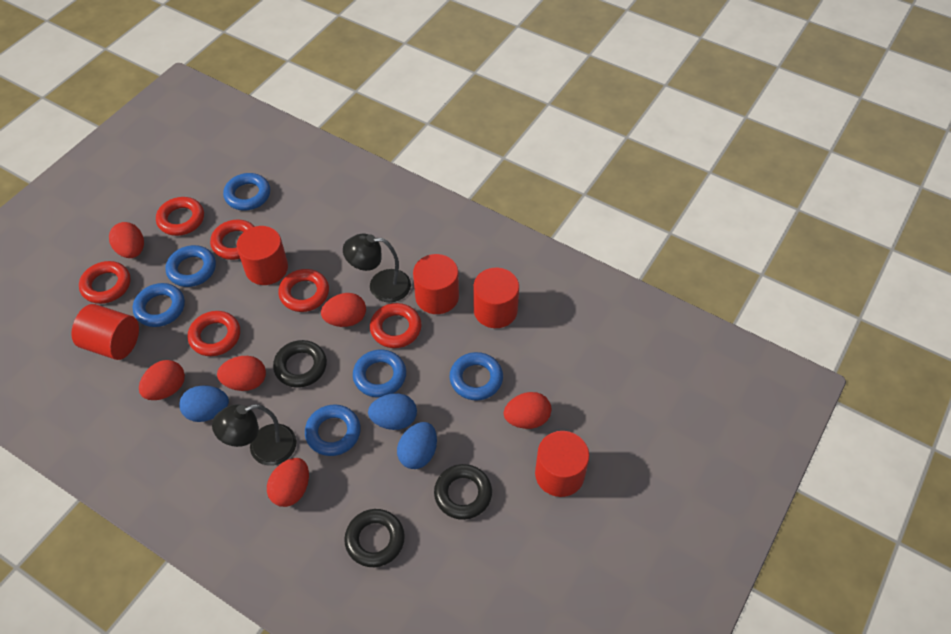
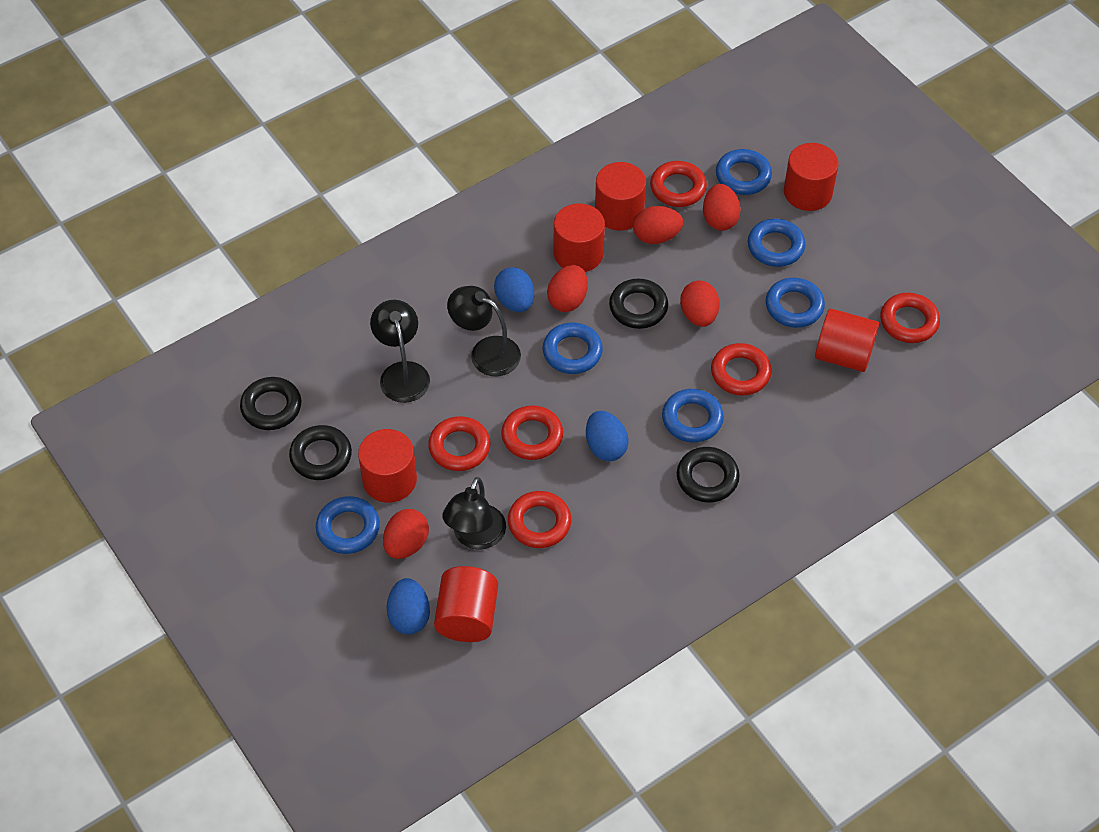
black lamp: 2 -> 3
black ring: 3 -> 4
red cylinder: 5 -> 6
red egg: 6 -> 5

